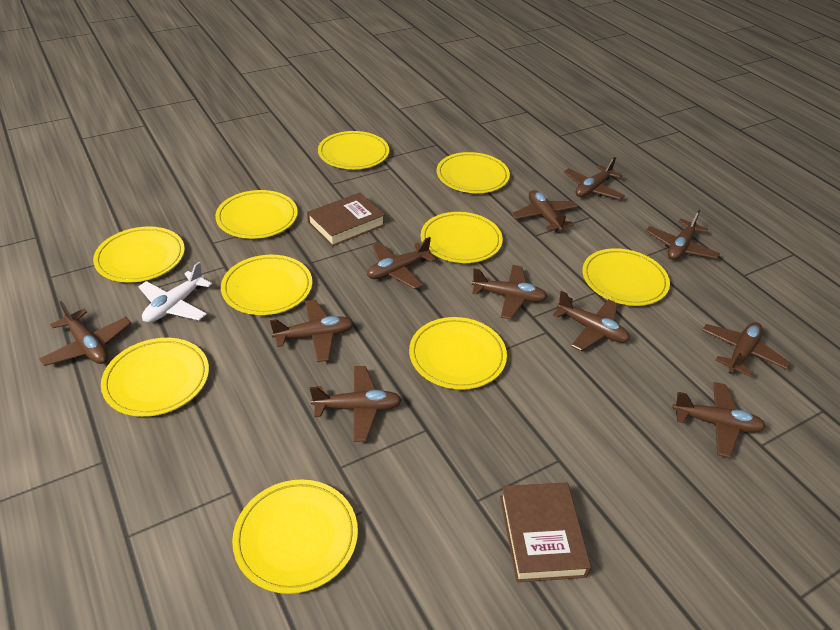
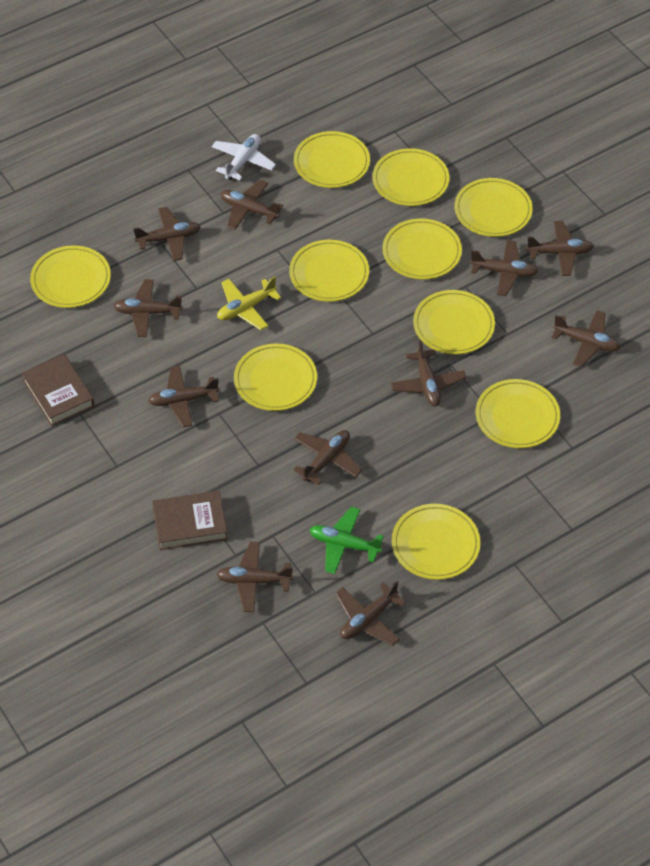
green plane: 0 -> 1
yellow plane: 0 -> 1

